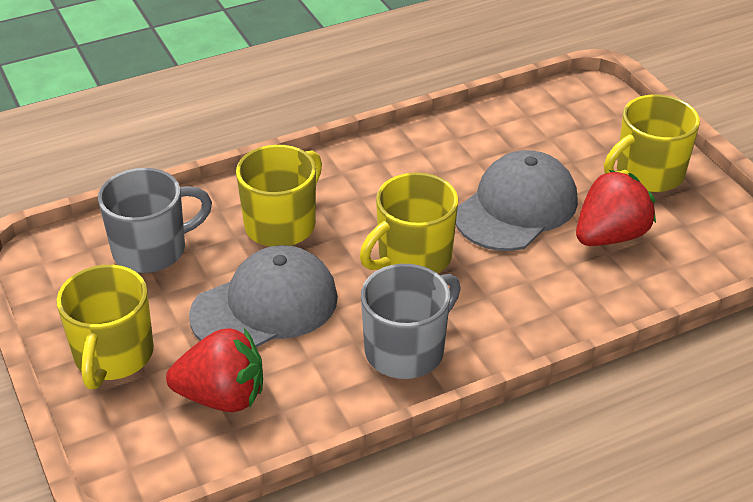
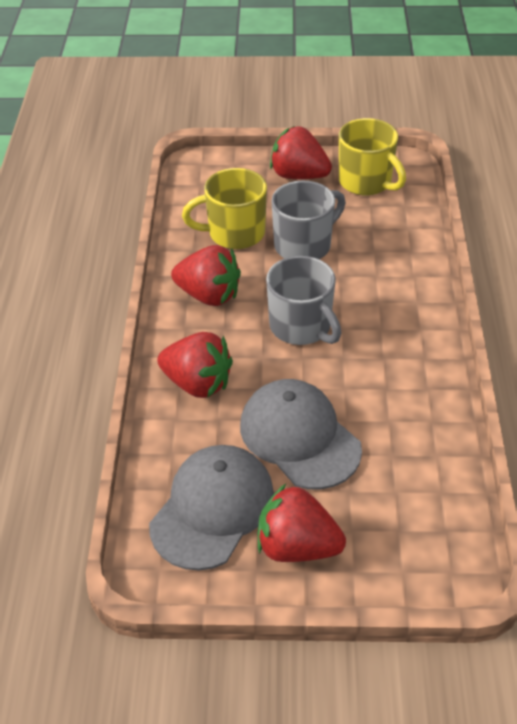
red strawberry: 2 -> 4
yellow mug: 4 -> 2

